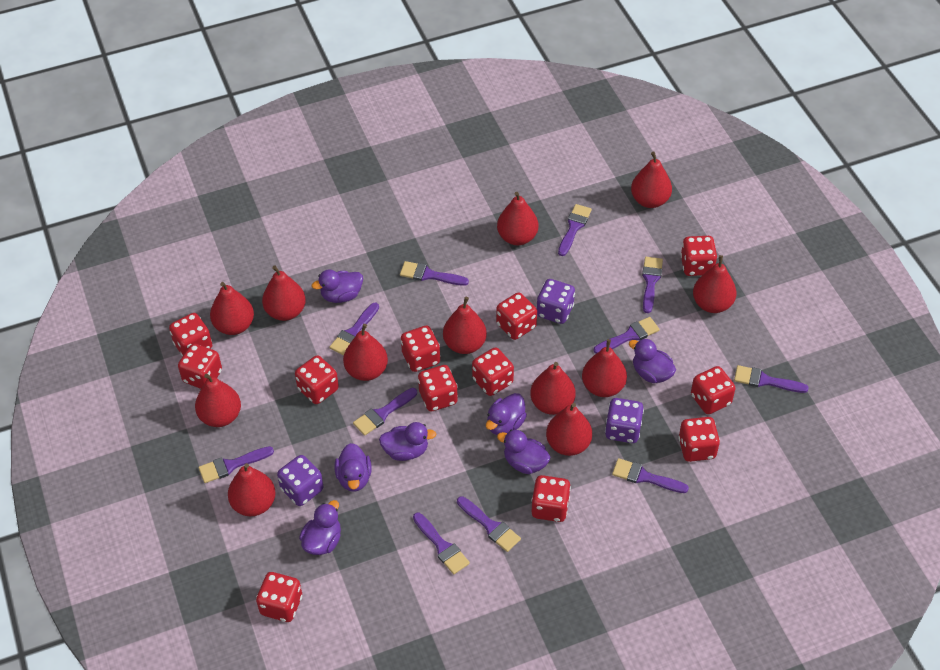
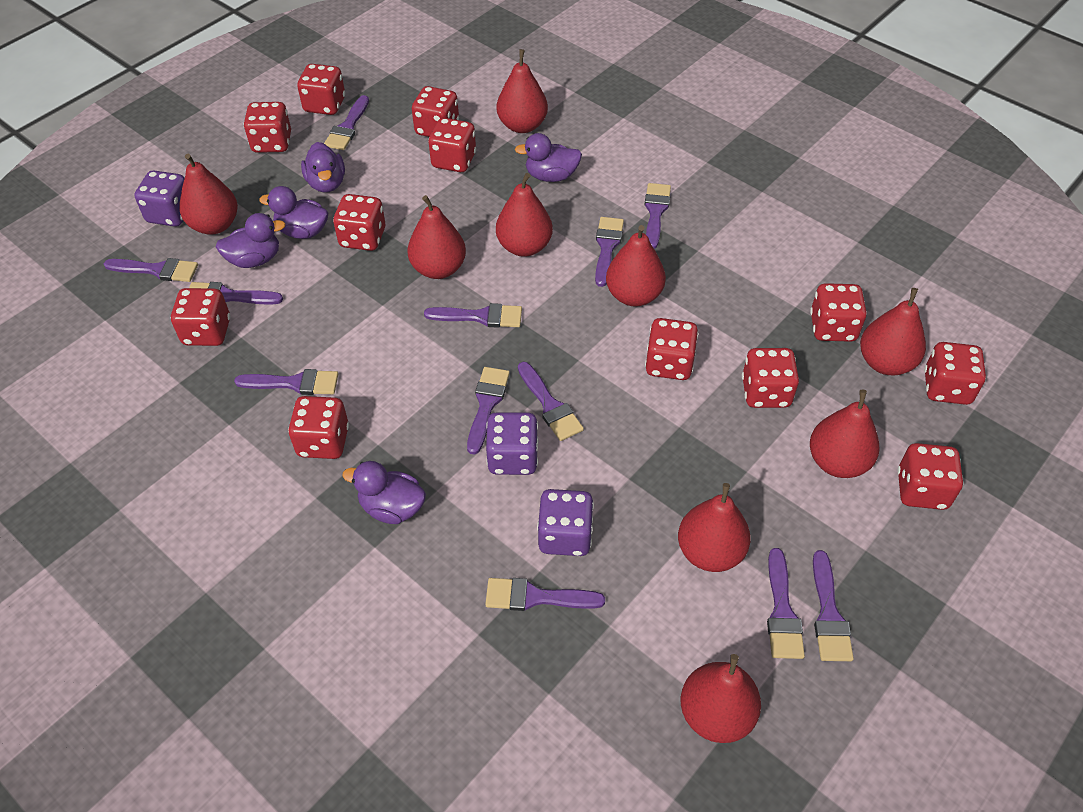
purple brush: 11 -> 12
purple duck: 7 -> 5
red pear: 12 -> 9

